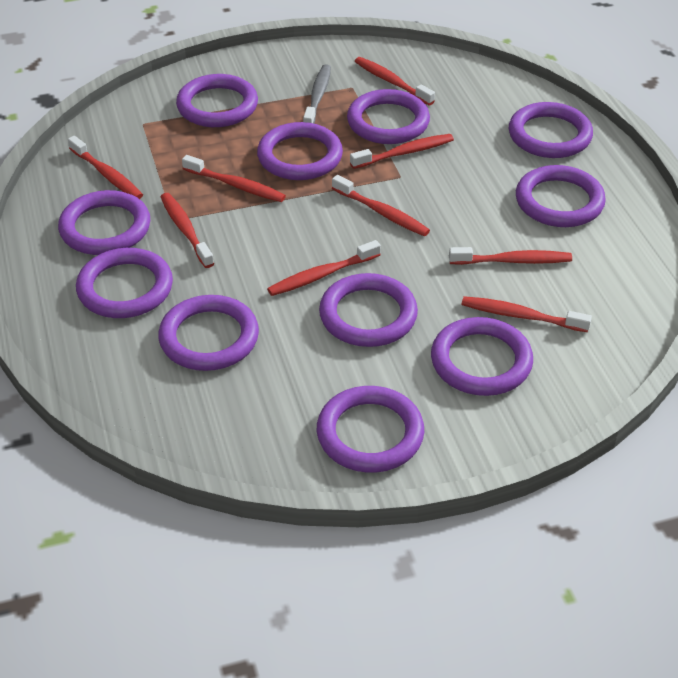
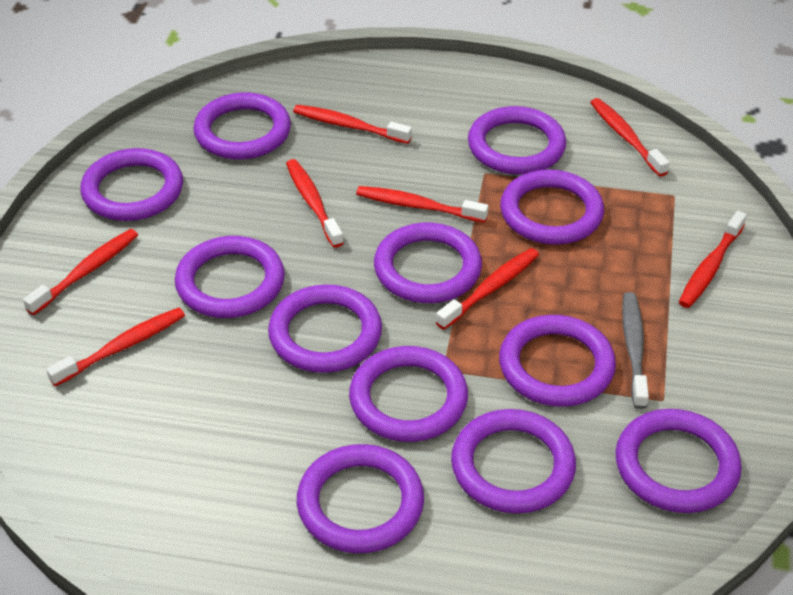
purple ring: 11 -> 12
red toothbrush: 9 -> 8

